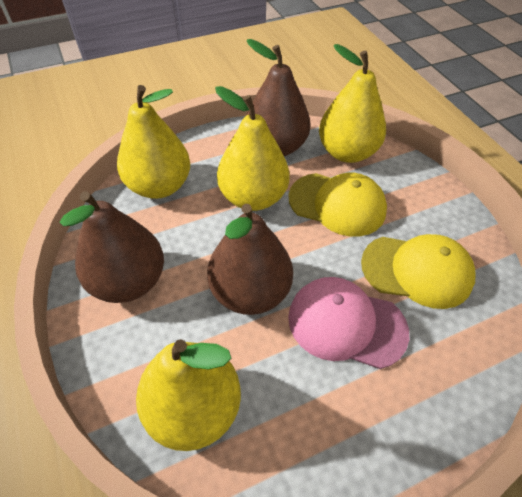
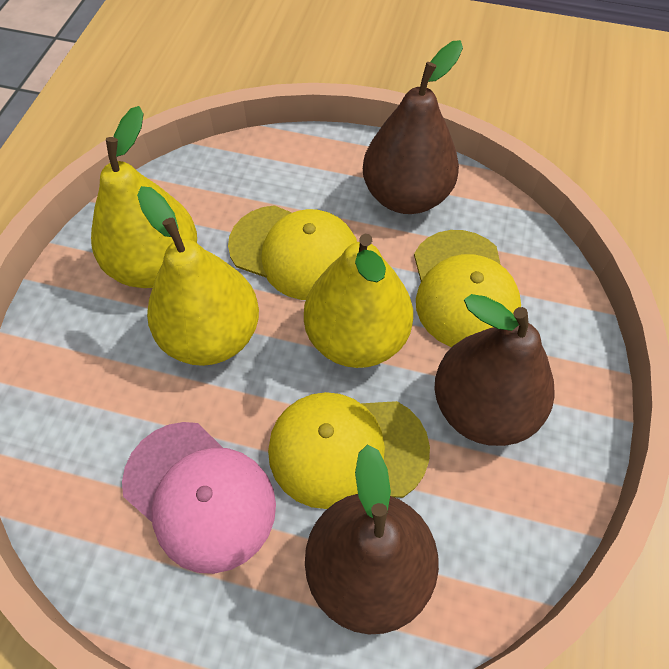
yellow cap: 2 -> 3
yellow pear: 4 -> 3

